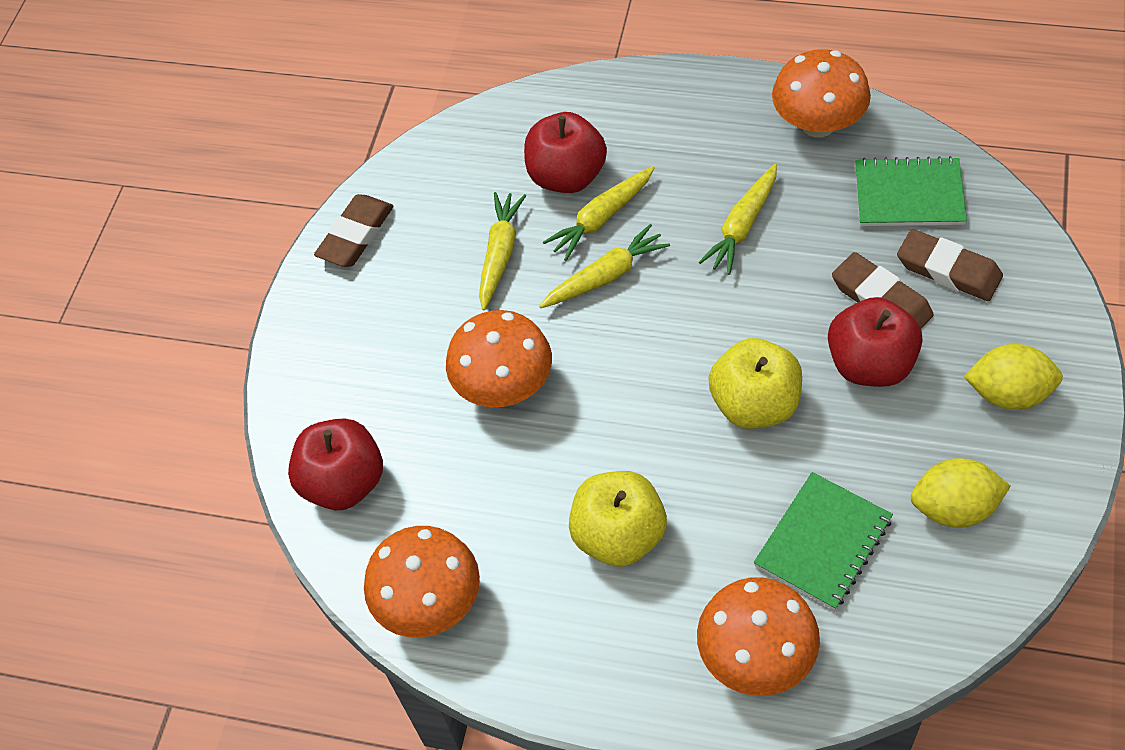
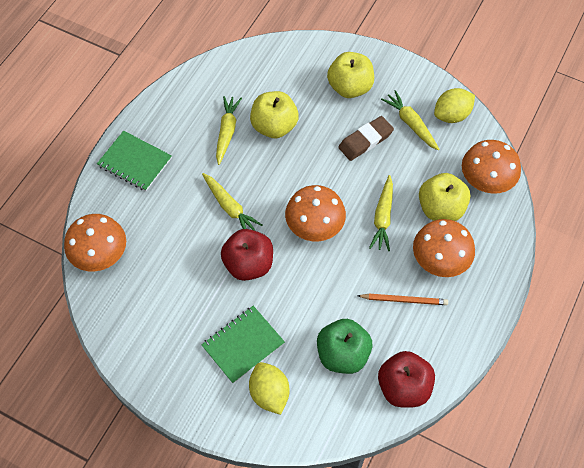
brown eraser: 3 -> 1
green apple: 0 -> 1
orange pencil: 0 -> 1
red apple: 3 -> 2
yellow apple: 2 -> 3

